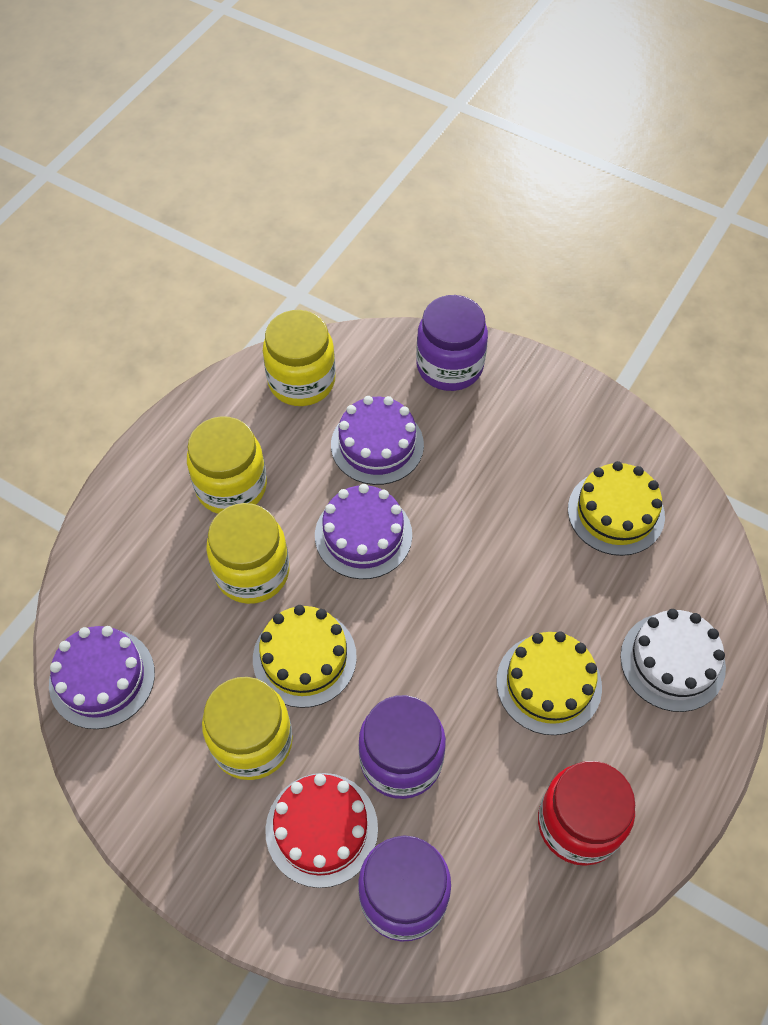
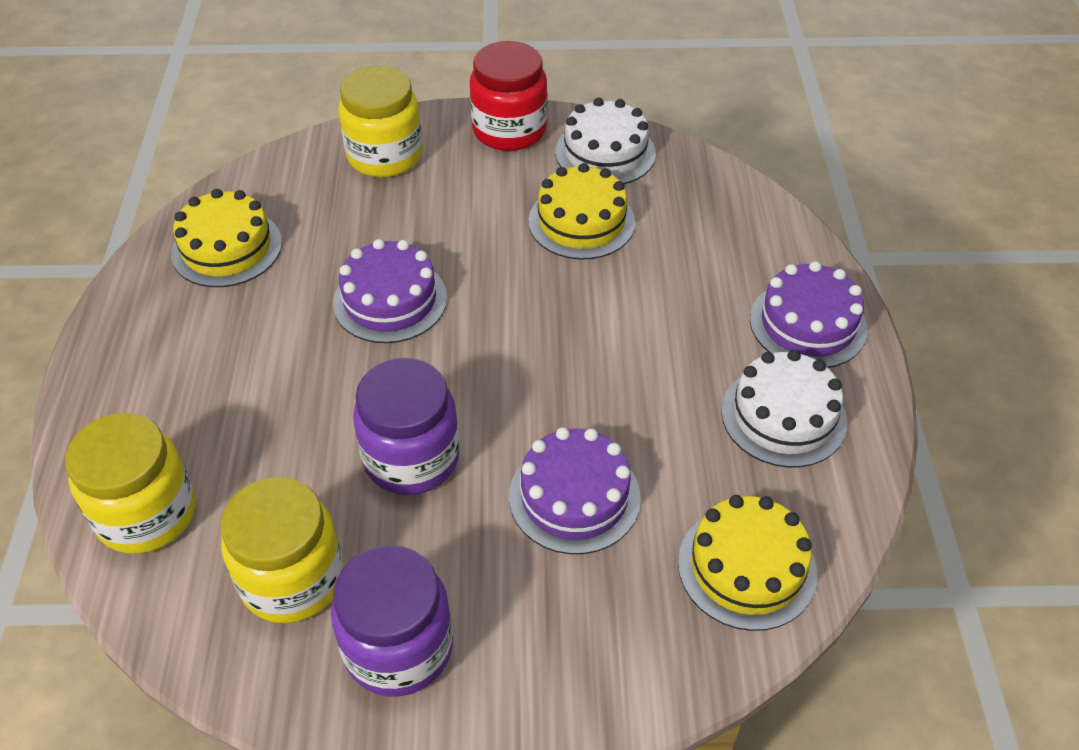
purple jar: 3 -> 2
red cake: 1 -> 0
white cake: 1 -> 2
yellow jar: 4 -> 3

